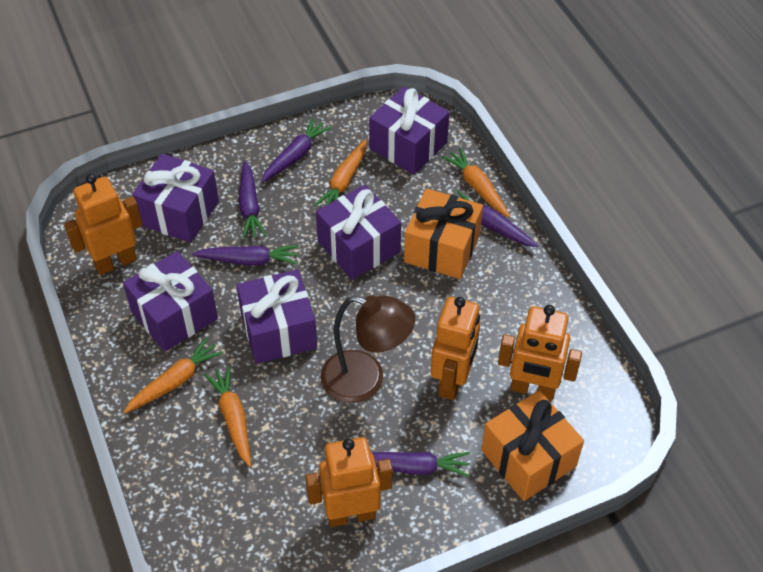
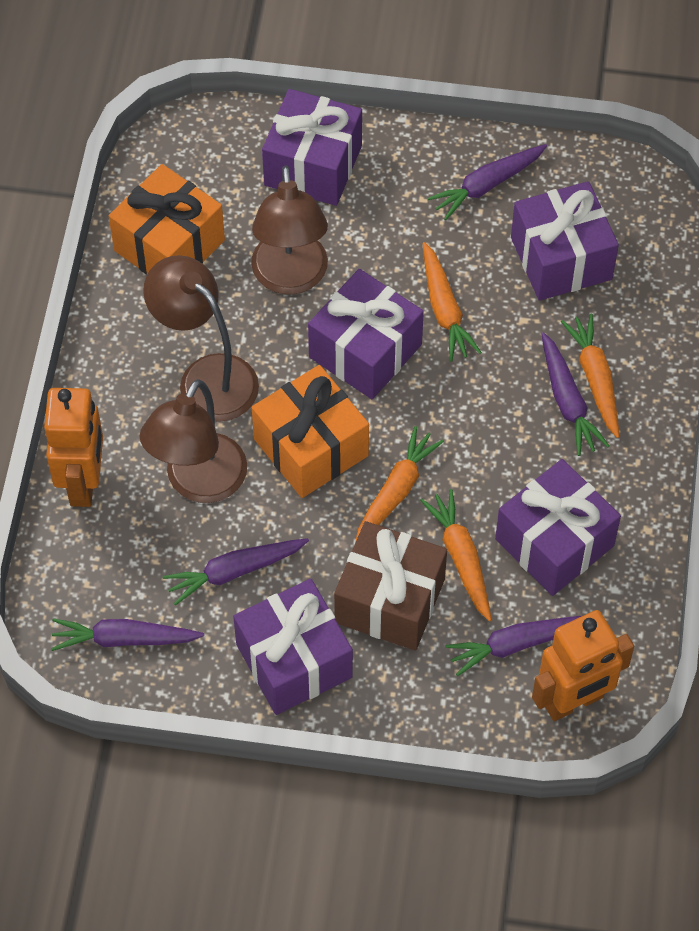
brown gift: 0 -> 1
brown lamp: 1 -> 3
orange robot: 4 -> 2

